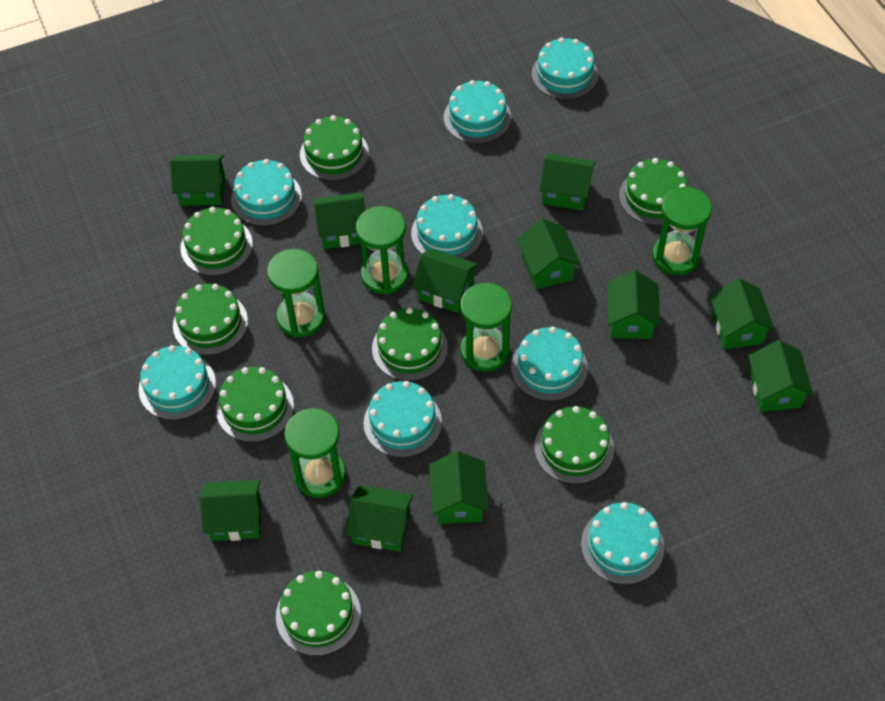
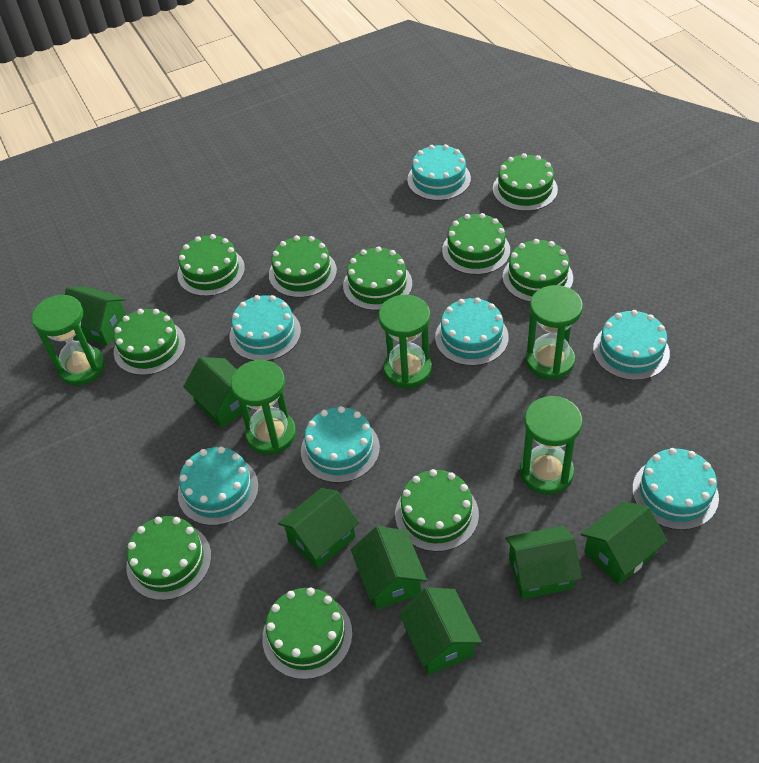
green cake: 8 -> 10
green house: 11 -> 7
turquoise cake: 8 -> 7

